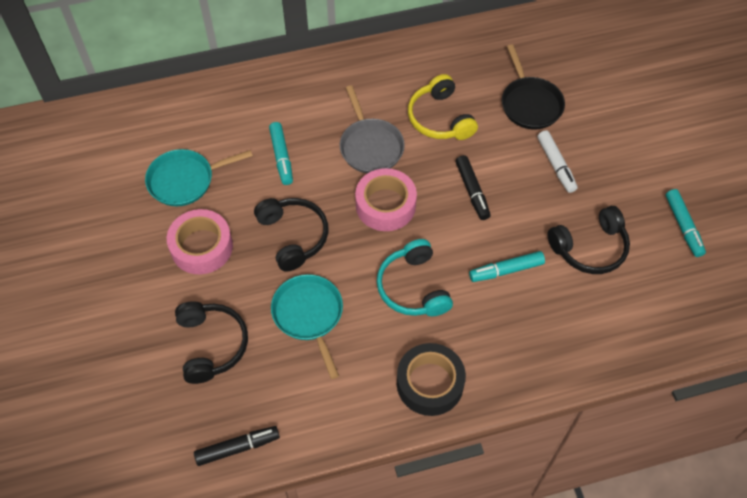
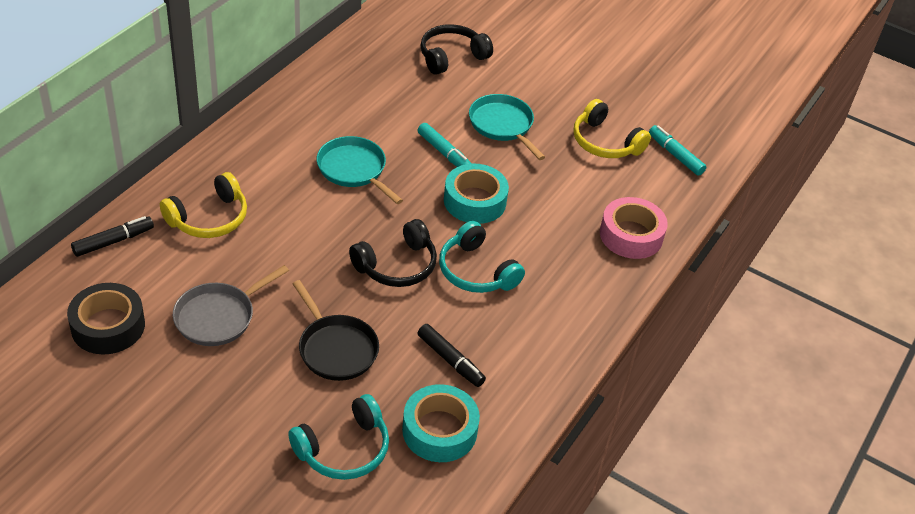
black headphones: 3 -> 2
pink tape: 2 -> 1
turquoise headphones: 1 -> 2
turquoise marker: 3 -> 2
turquoise tape: 0 -> 2
white marker: 1 -> 0
yellow headphones: 1 -> 2

